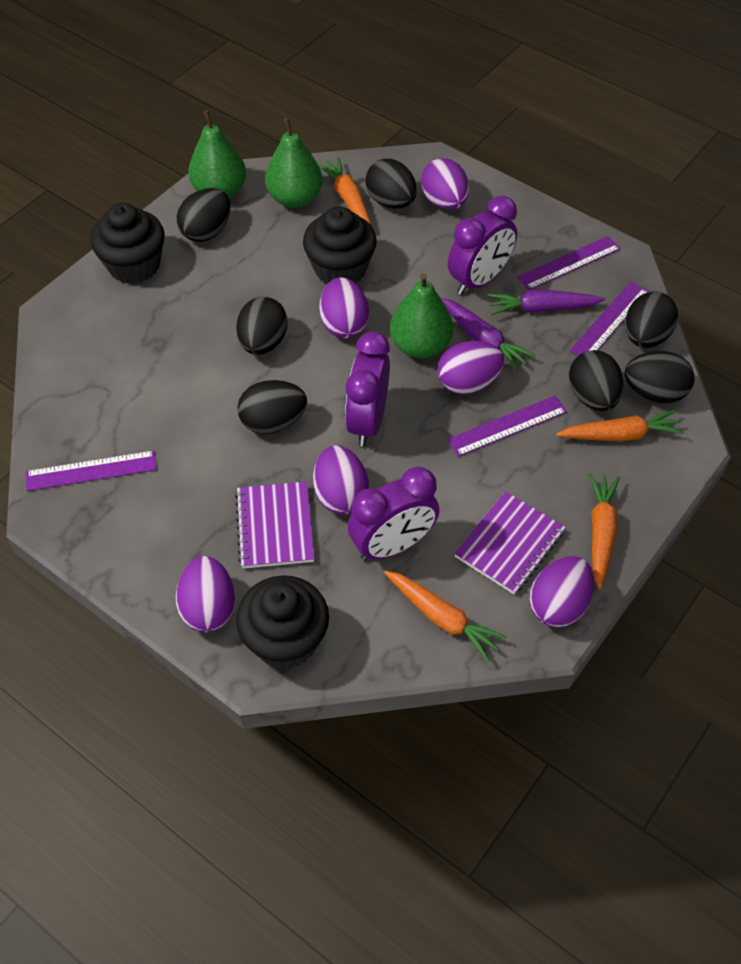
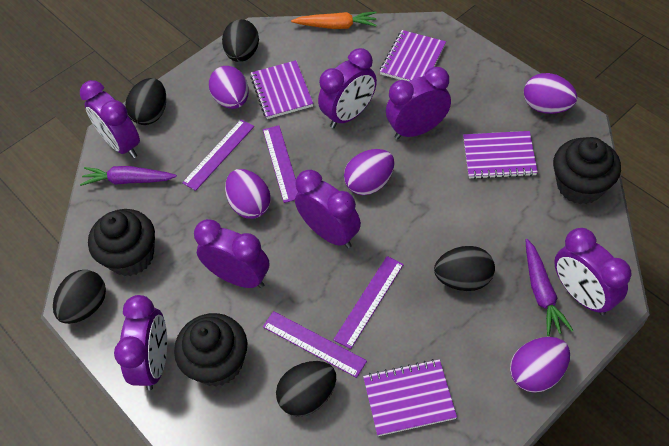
black egg: 7 -> 5
green pear: 3 -> 0
orange carrot: 4 -> 1
purple clock: 3 -> 7
purple egg: 6 -> 5
purple notebook: 2 -> 4

